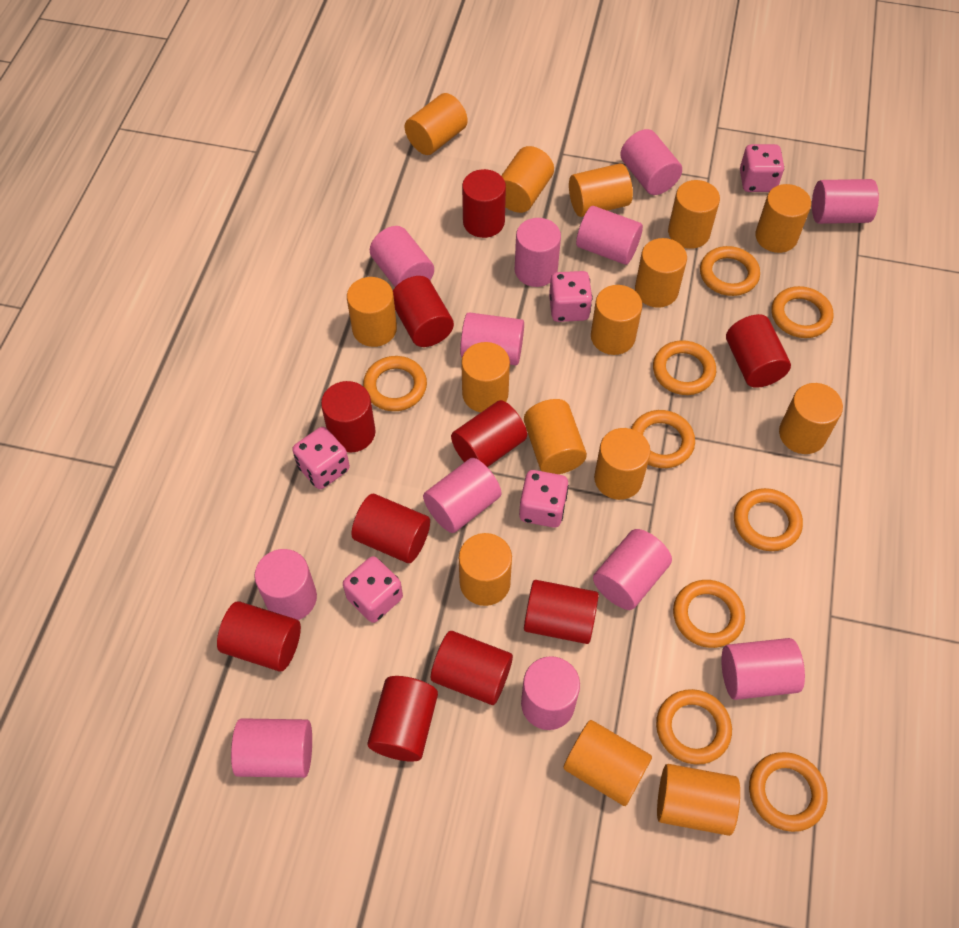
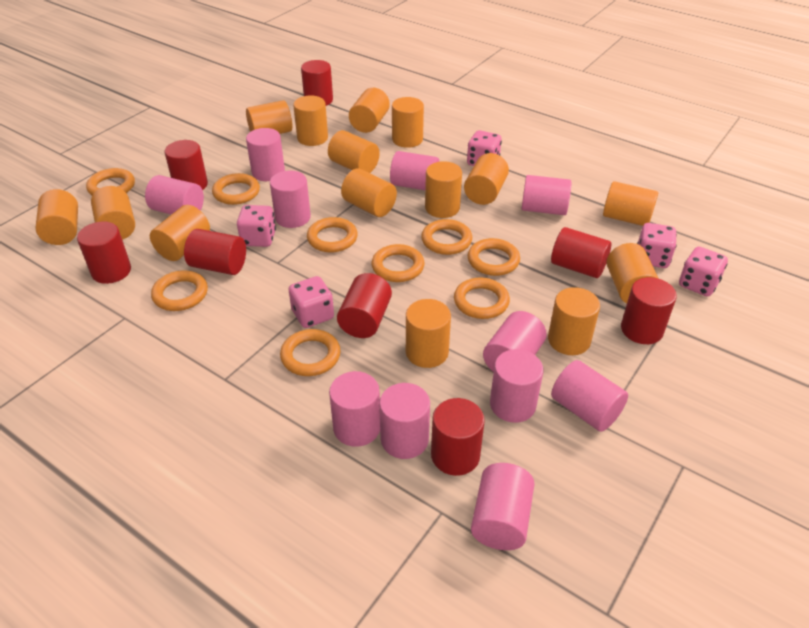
pink cylinder: 12 -> 11
red cylinder: 10 -> 8

